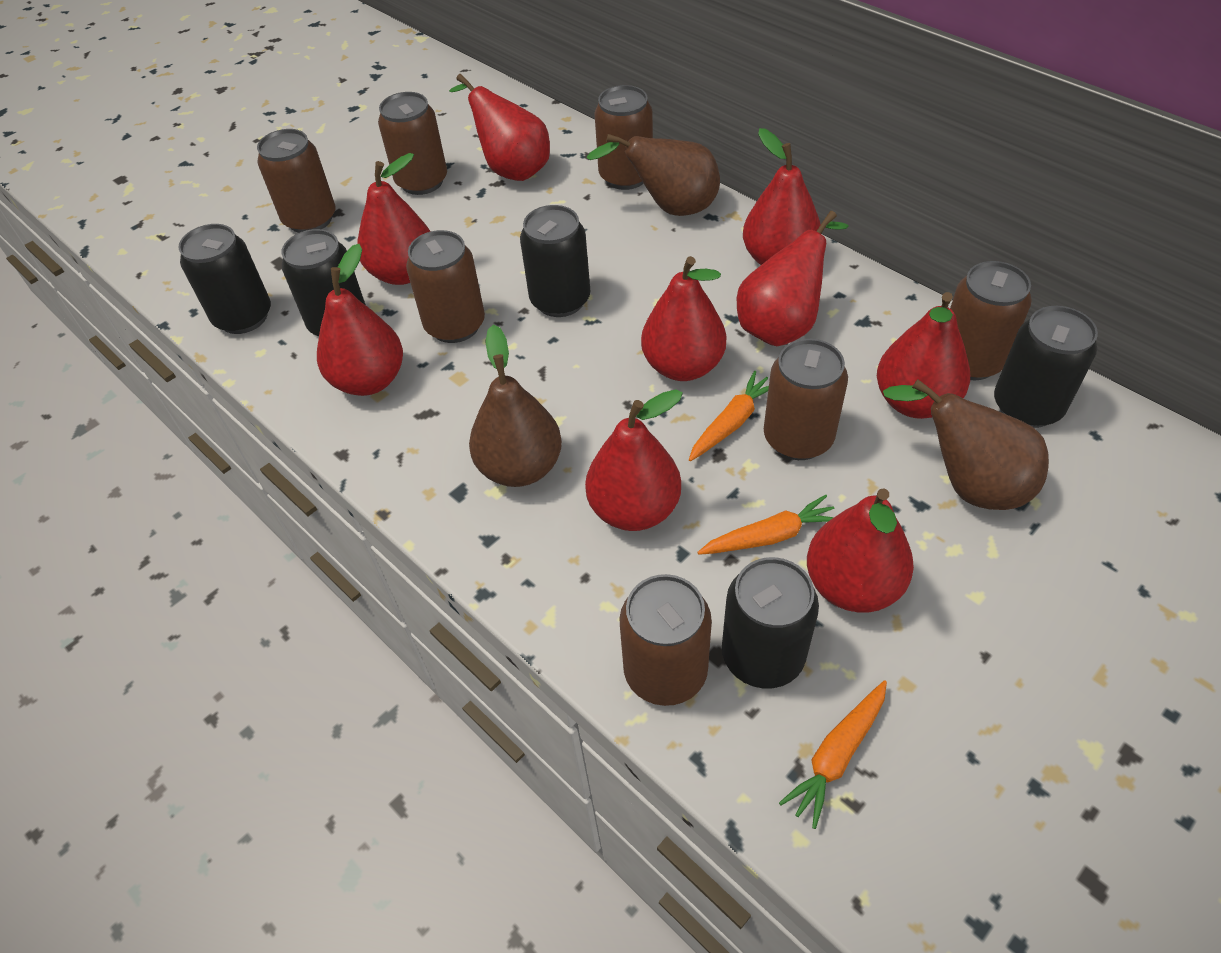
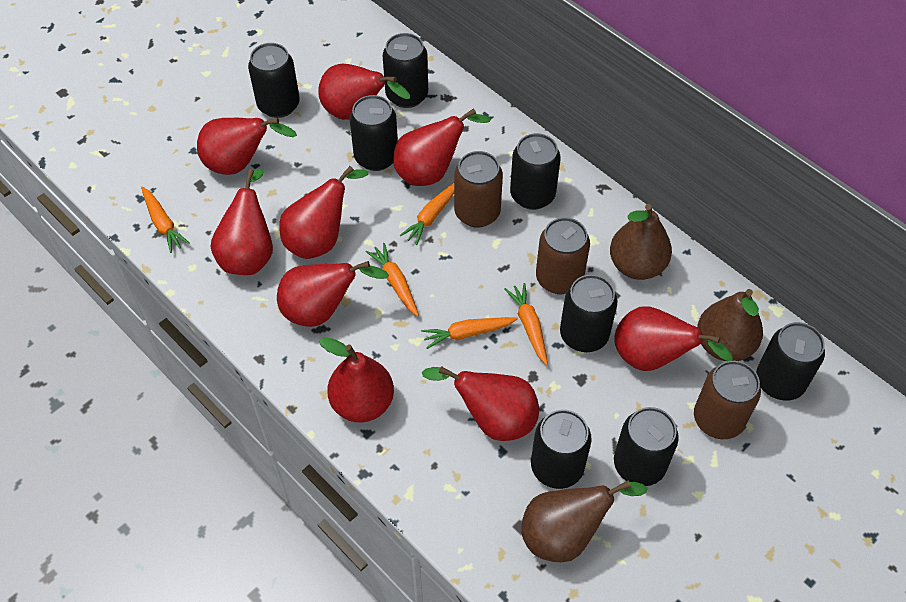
black can: 5 -> 8
brown can: 7 -> 3
orange carrot: 3 -> 5

